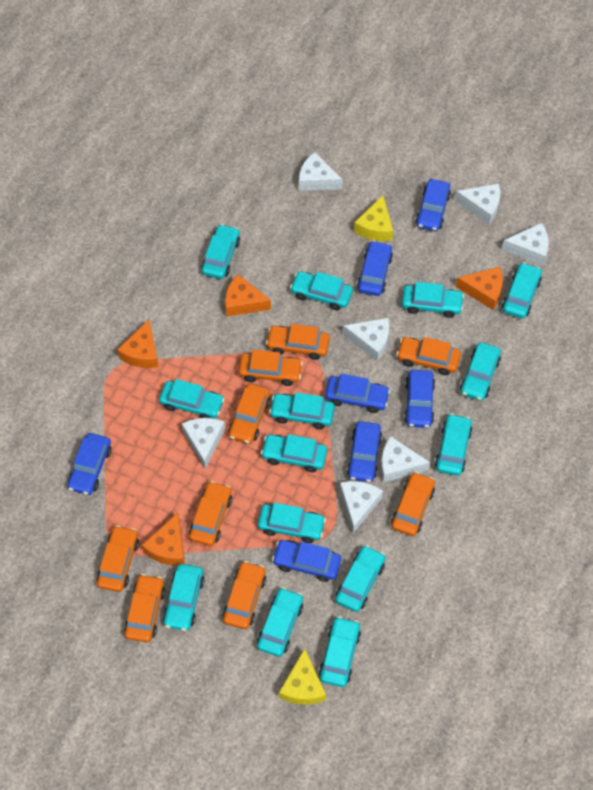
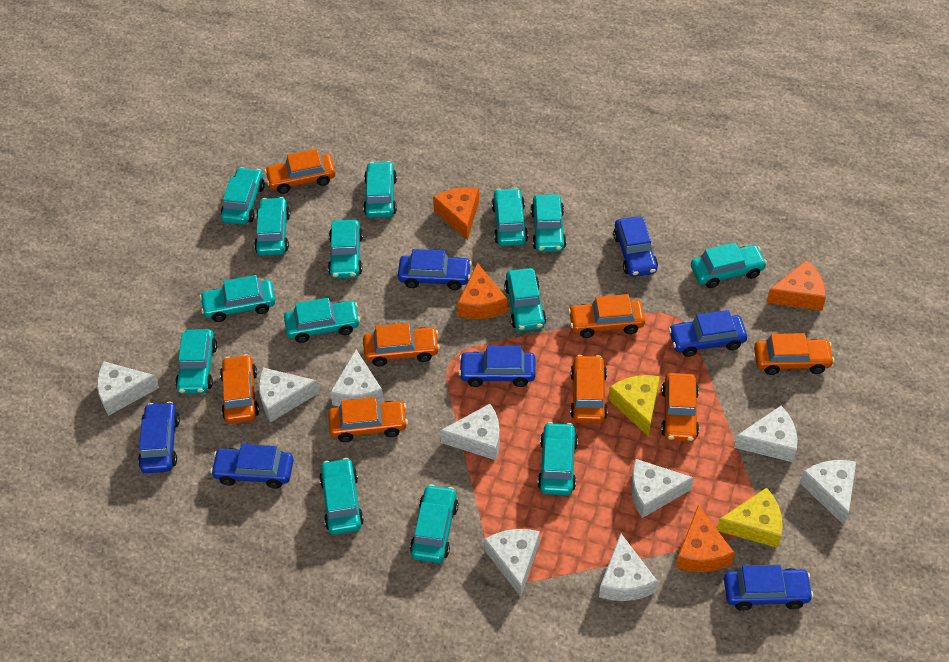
orange car: 9 -> 8
white cheese: 7 -> 9

